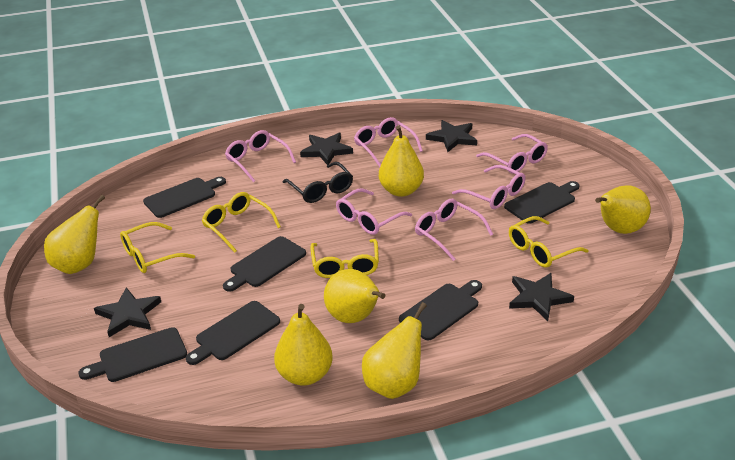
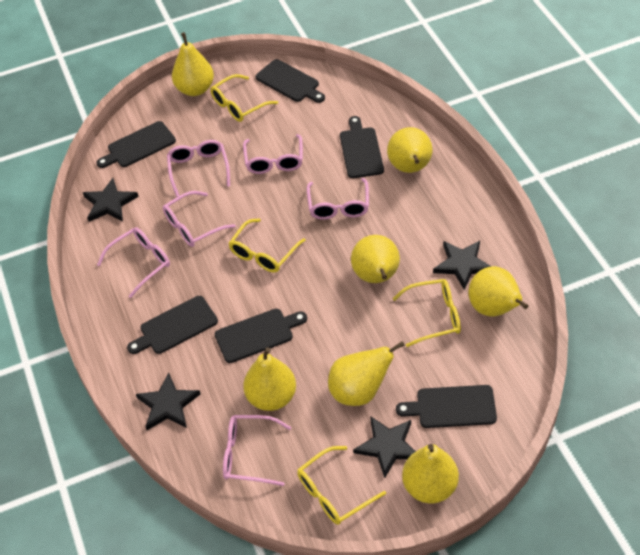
black glasses: 1 -> 0
yellow pear: 6 -> 7

